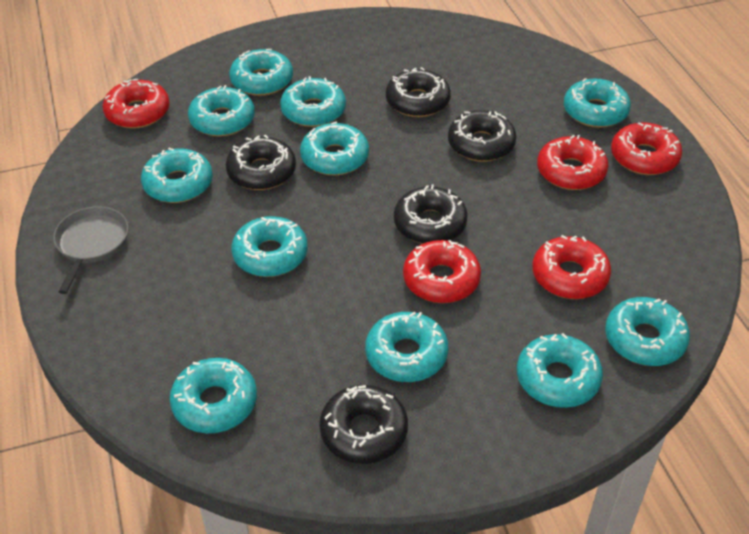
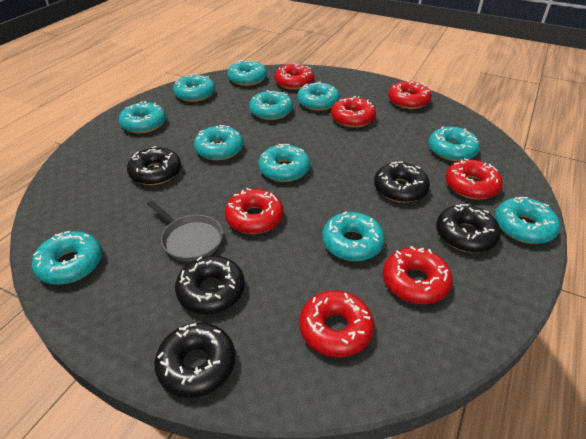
red donut: 5 -> 7

